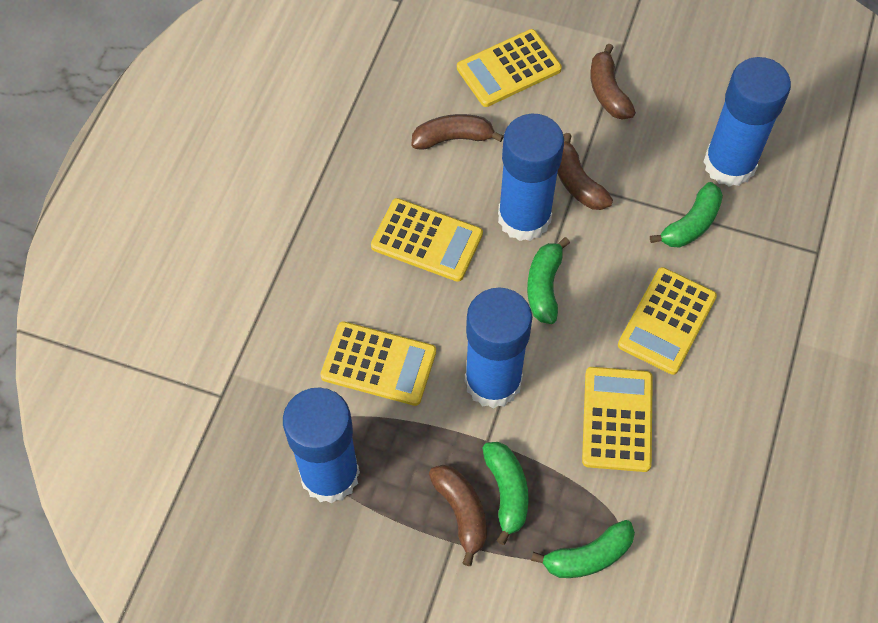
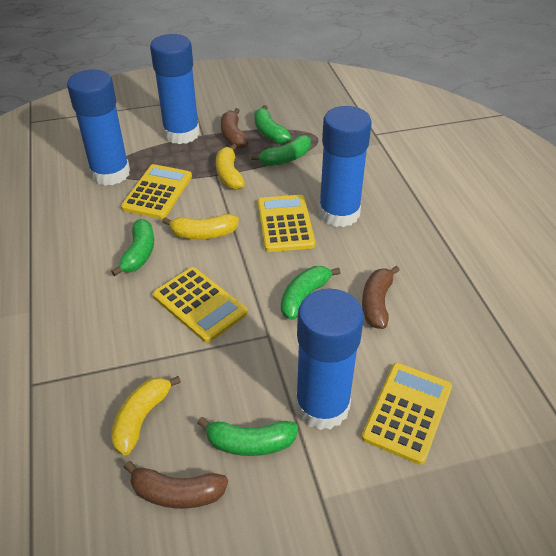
brown banana: 4 -> 3
green banana: 4 -> 5
yellow banana: 0 -> 3
yellow calculator: 5 -> 4

